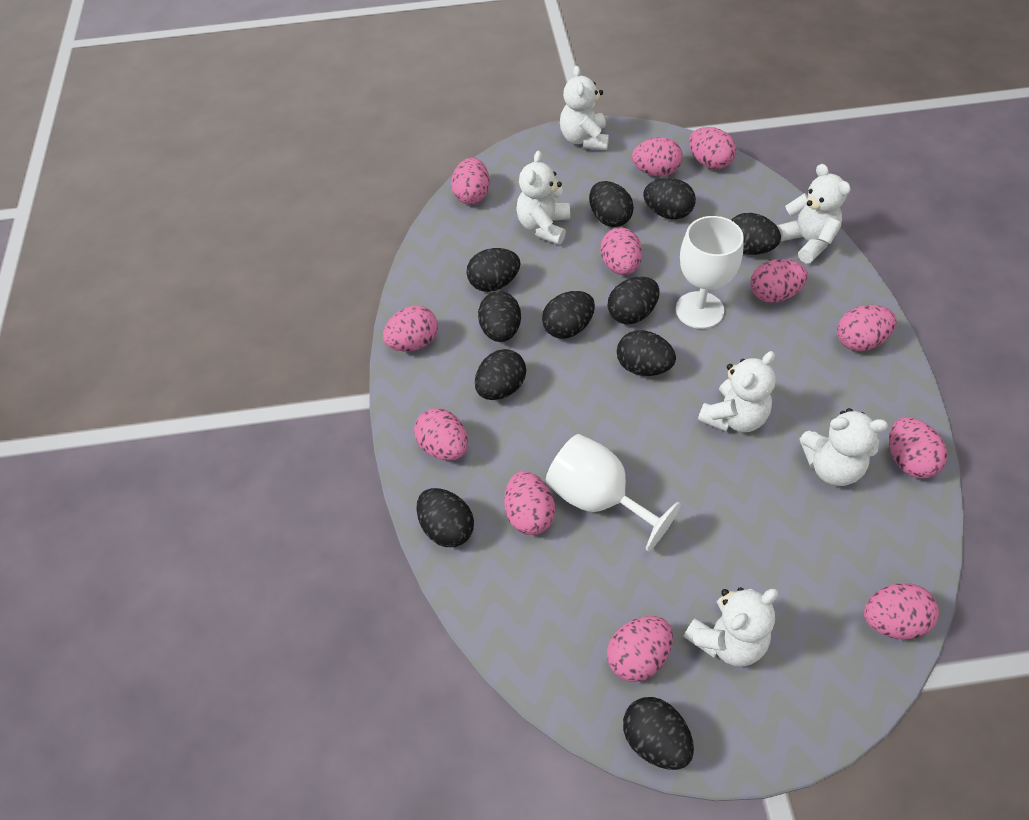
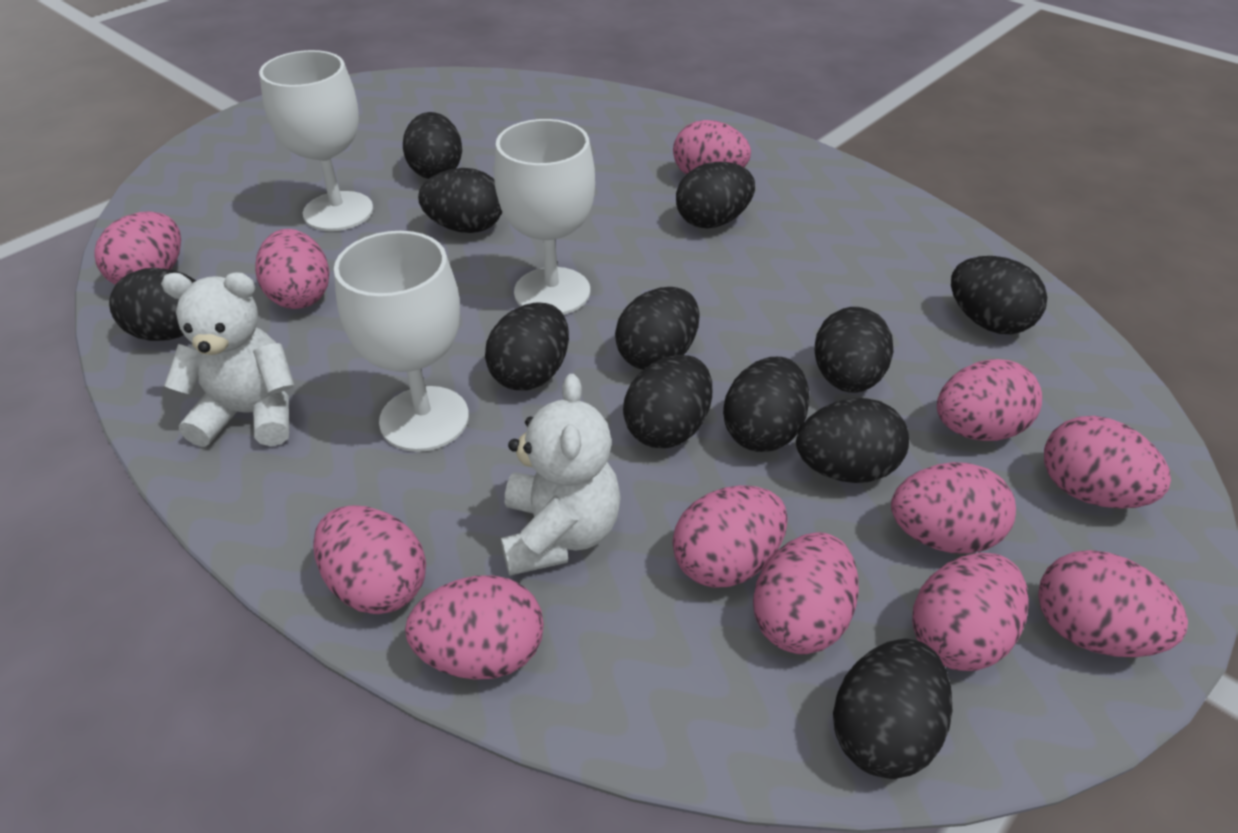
black egg: 11 -> 12
white goblet: 2 -> 3
white teddy bear: 6 -> 2

